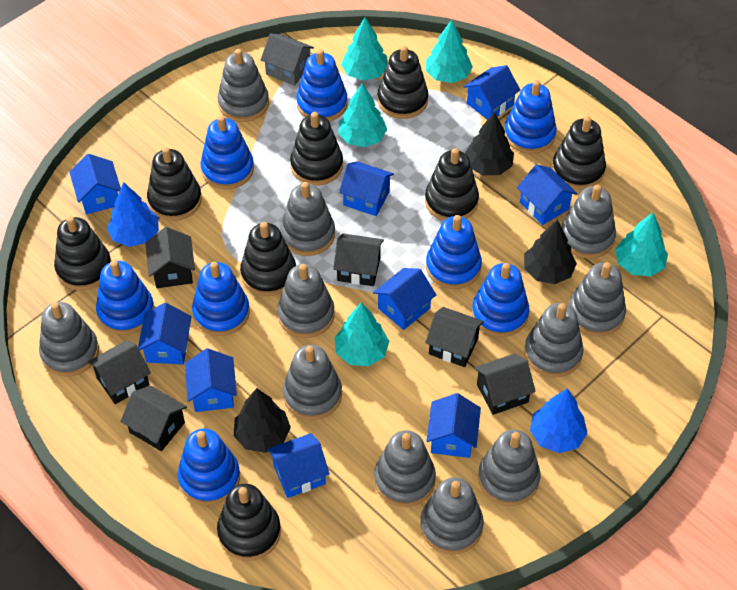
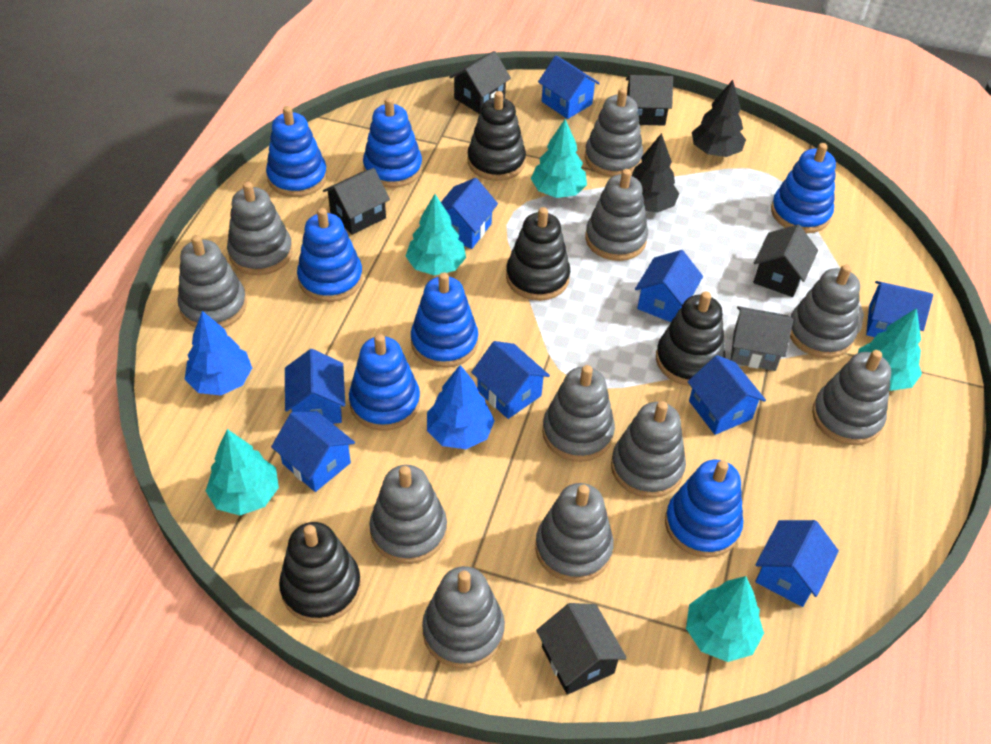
black house: 6 -> 5
black stacking toy: 8 -> 4
black tree: 3 -> 2
blue stacking toy: 8 -> 7

